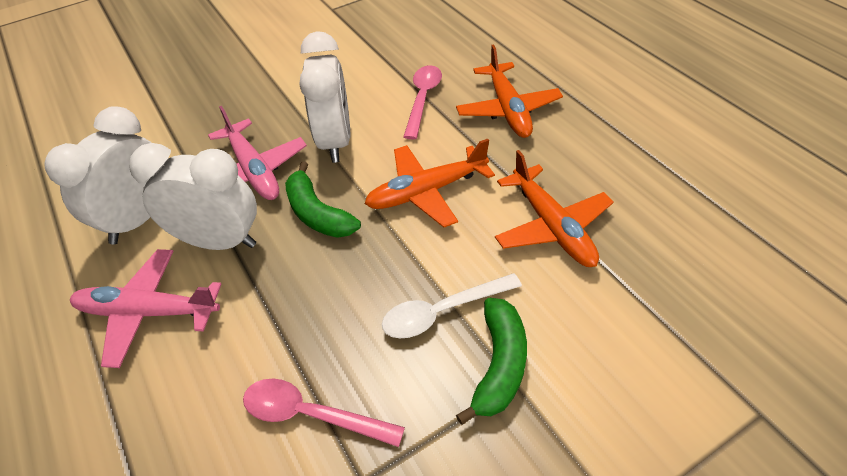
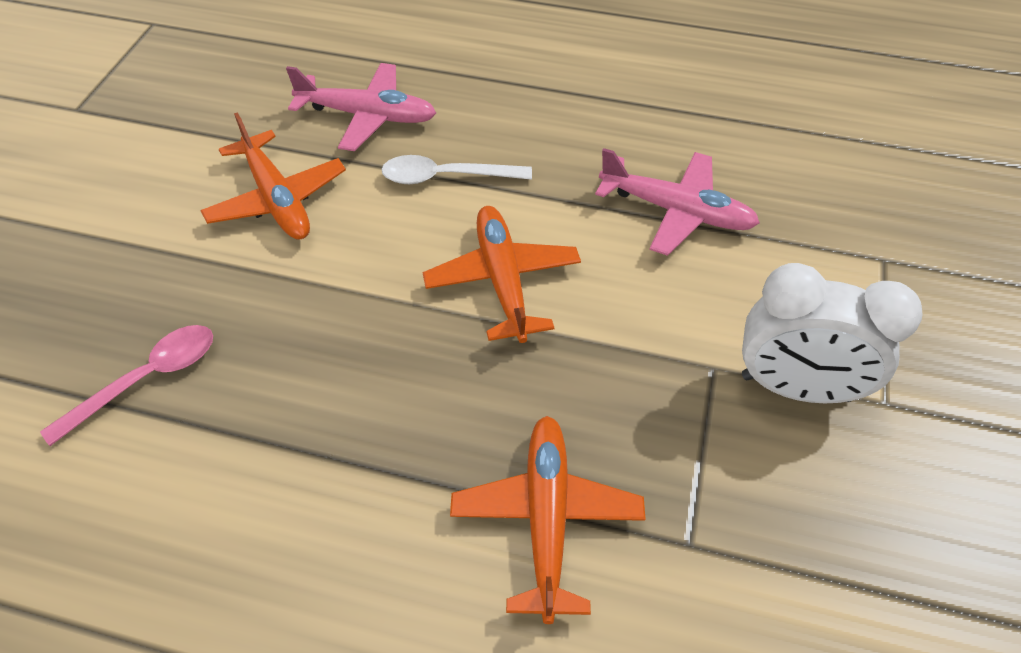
green banana: 2 -> 0
pink spoon: 2 -> 1
white clock: 3 -> 1

